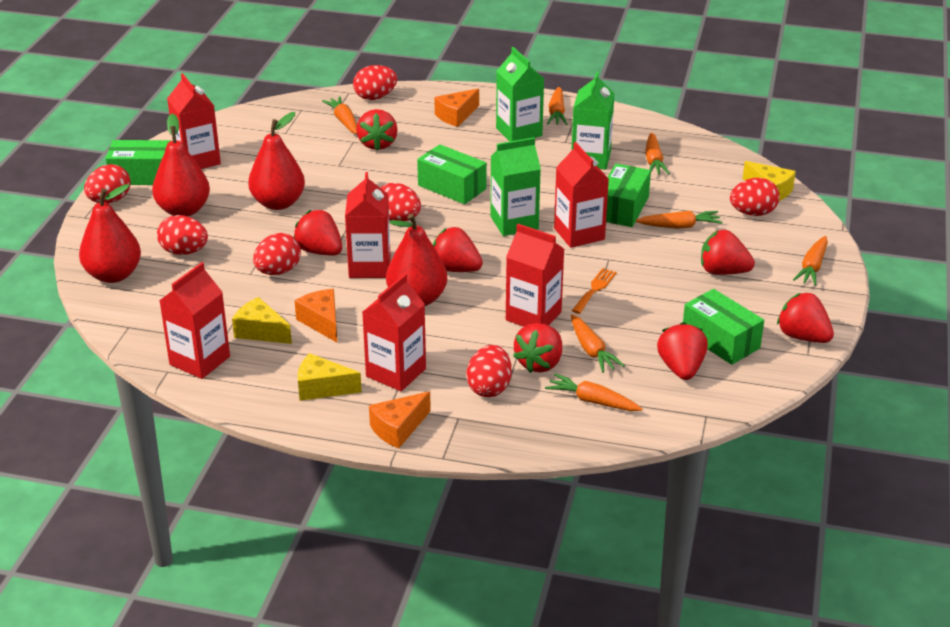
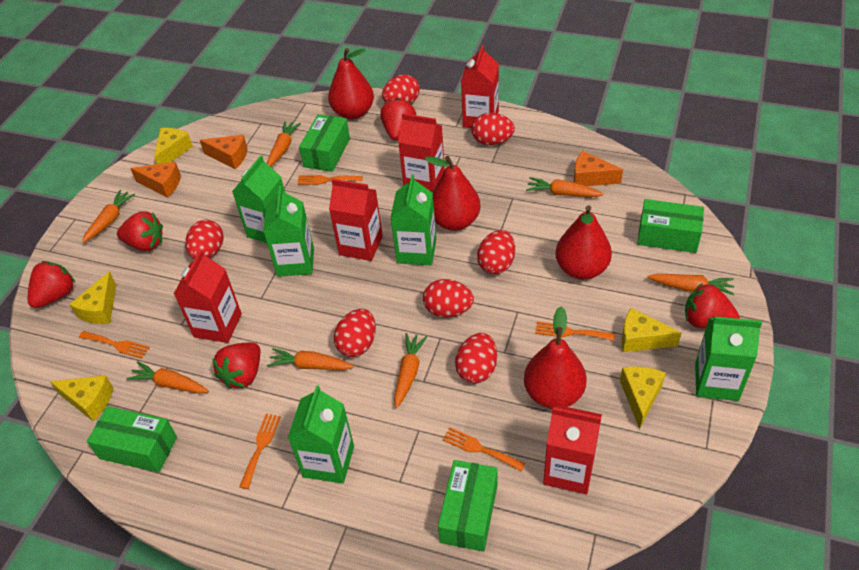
green carton: 3 -> 5
orange fork: 1 -> 5
red carton: 6 -> 5
red strawberry: 7 -> 5
yellow cheese: 3 -> 5

